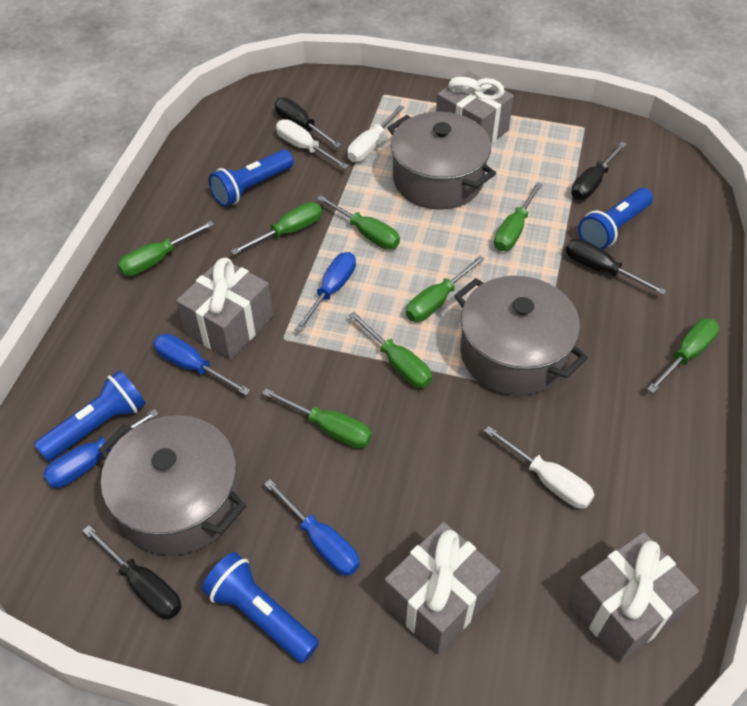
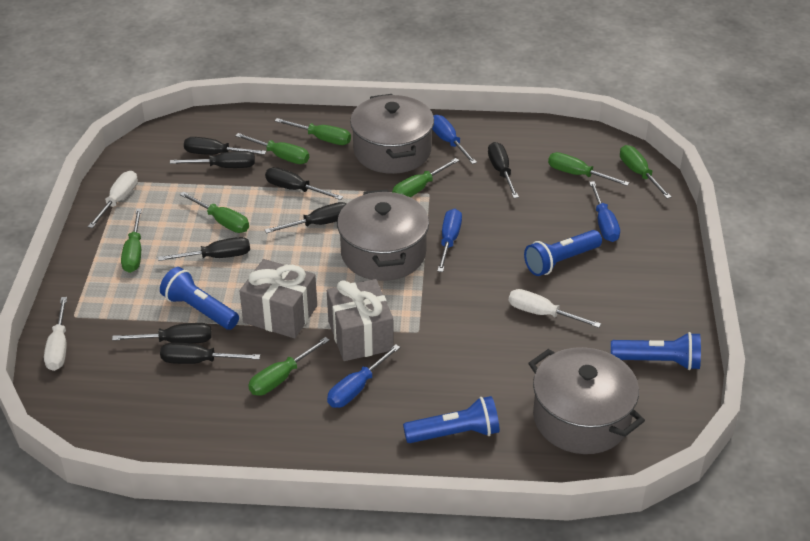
black screwdriver: 4 -> 8
grey gift: 4 -> 2

